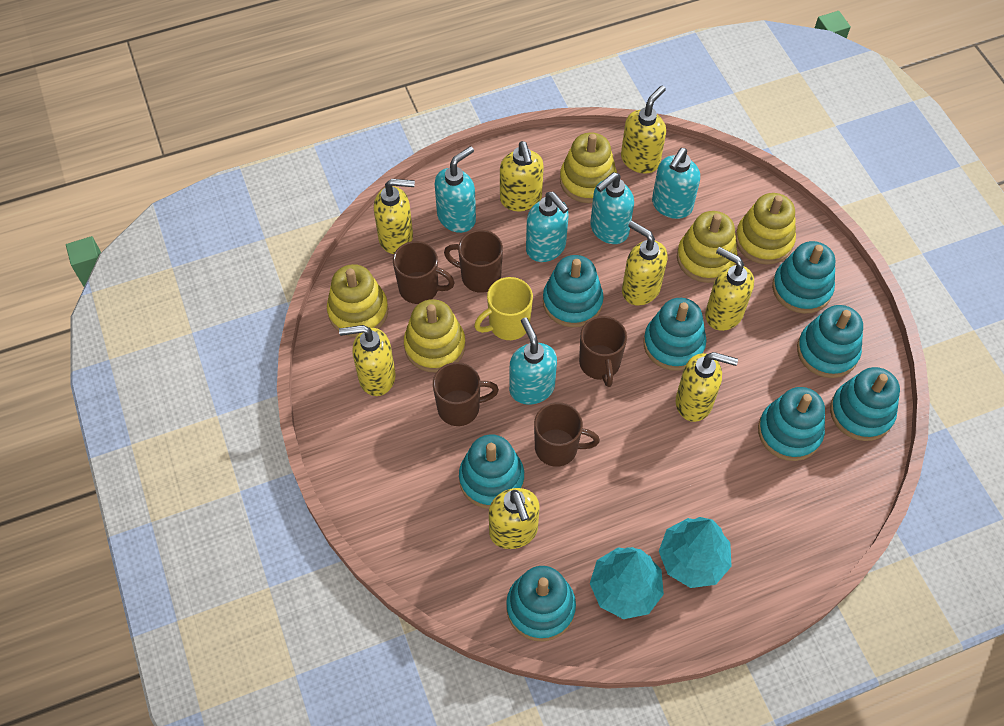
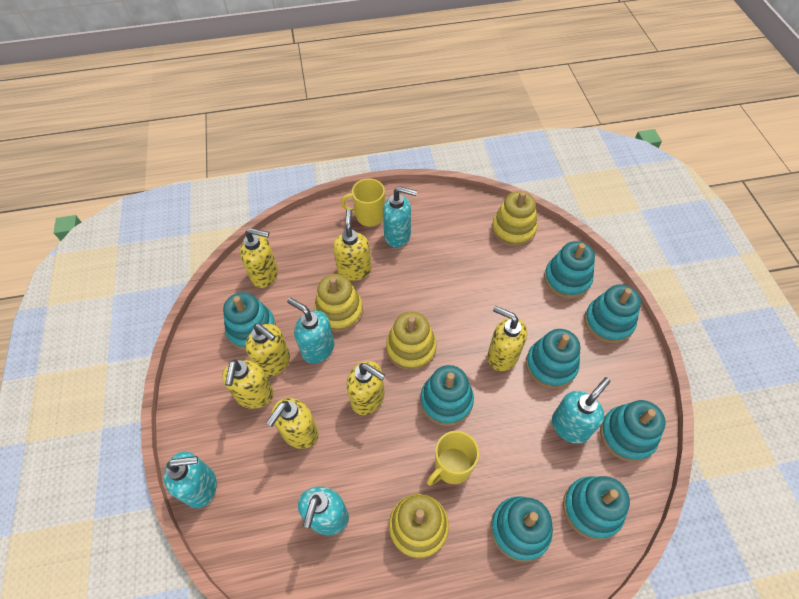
brown mug: 5 -> 0
turquoise tree: 2 -> 0
yellow mug: 1 -> 2
yellow soap dispenser: 8 -> 7
yellow stacking toy: 5 -> 4

